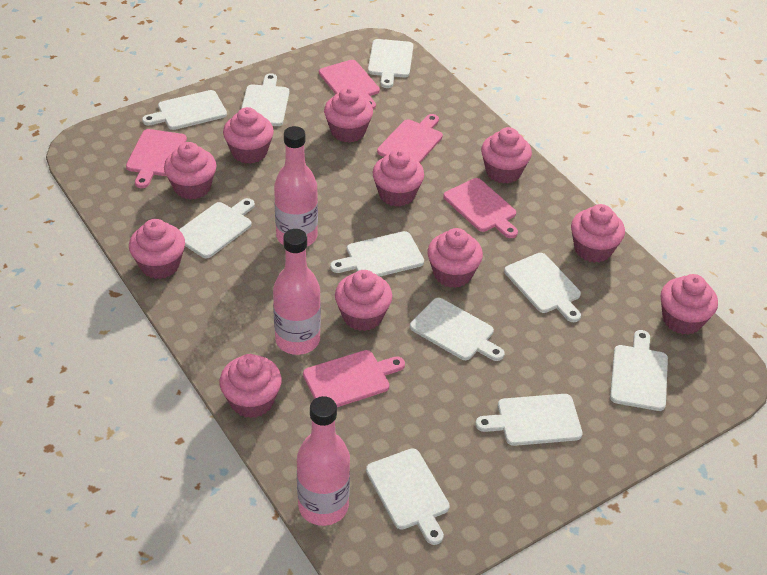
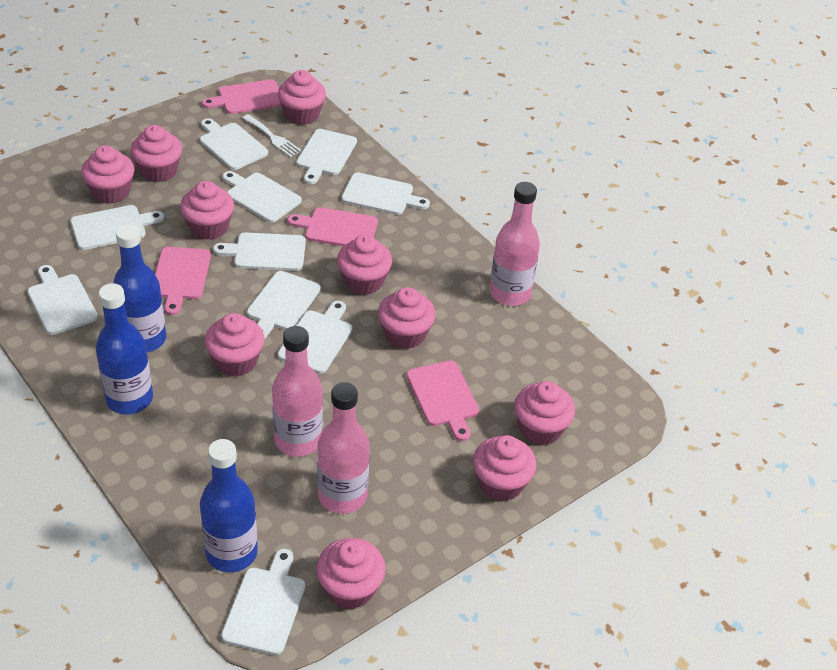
blue bottle: 0 -> 3
pink cupcake: 11 -> 10
pink cutting board: 5 -> 4
white fork: 0 -> 1

